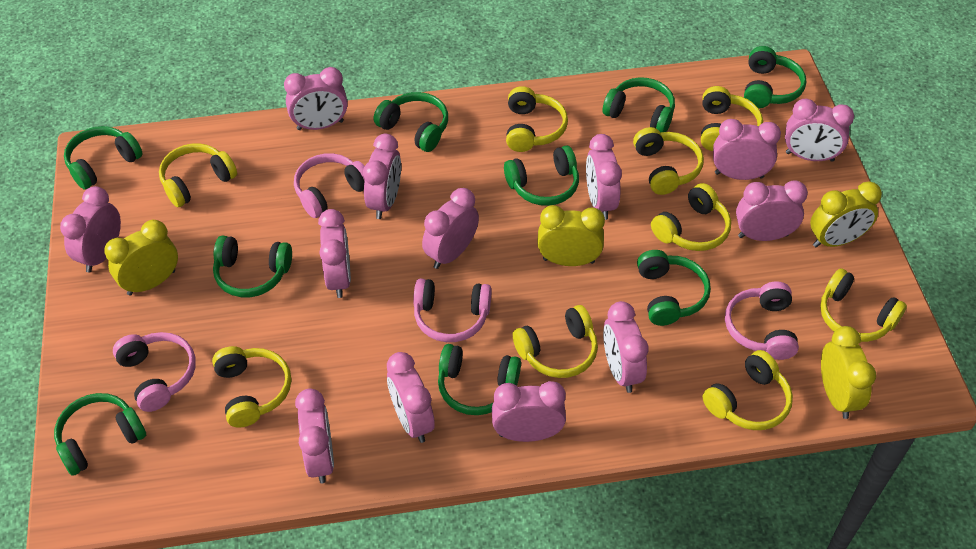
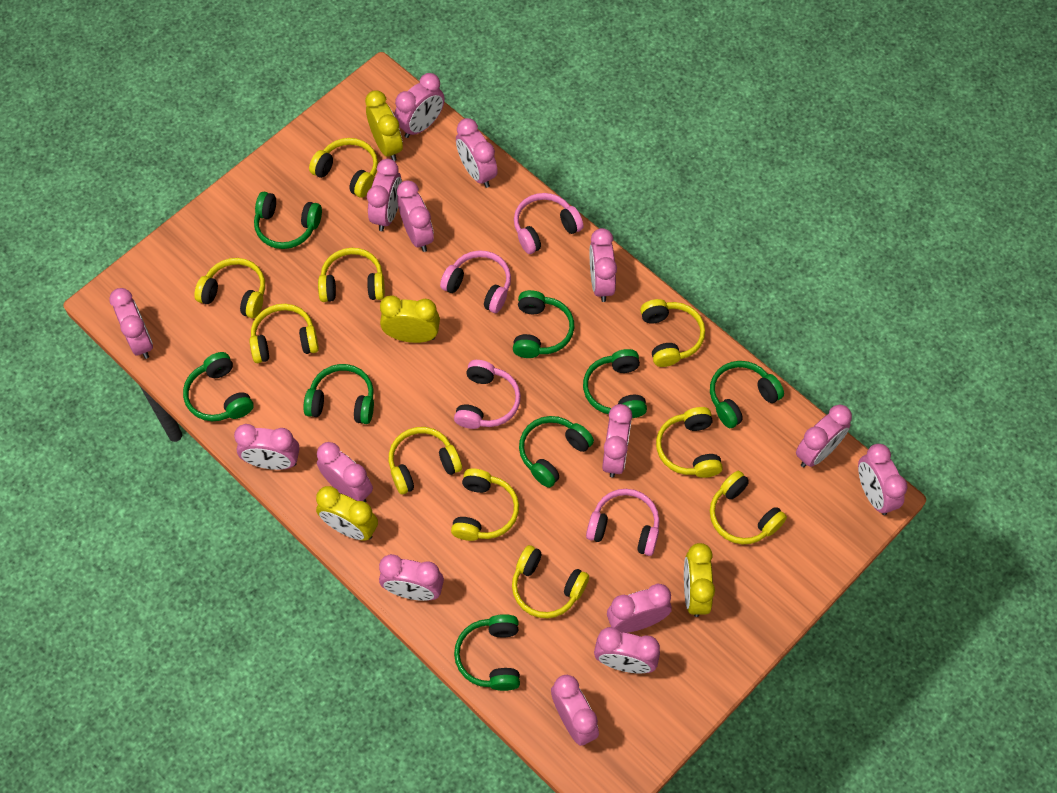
green headphones: 9 -> 8
pink clock: 13 -> 15
yellow headphones: 9 -> 10

